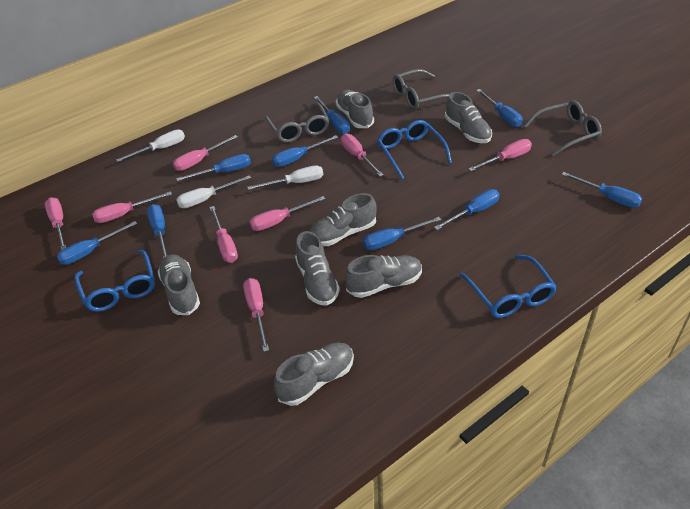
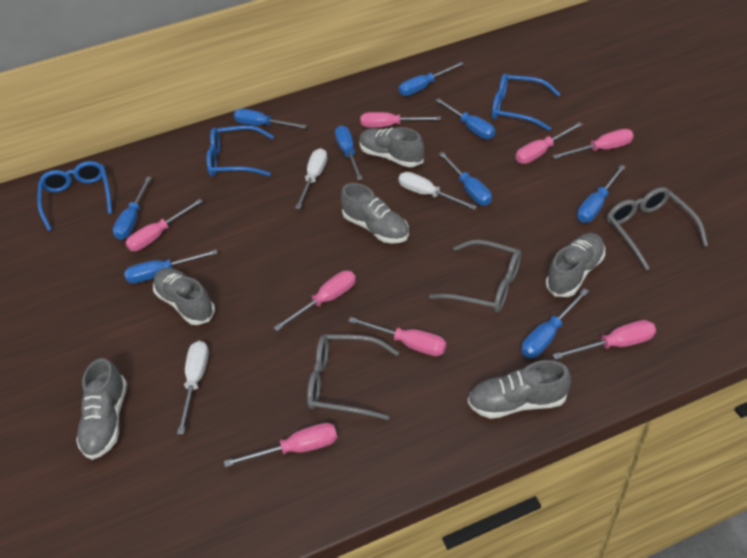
grey shoe: 7 -> 6

